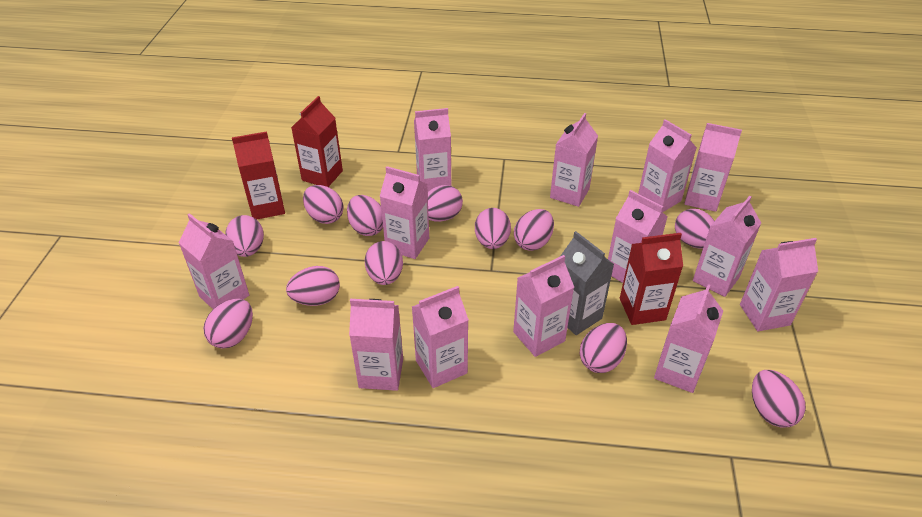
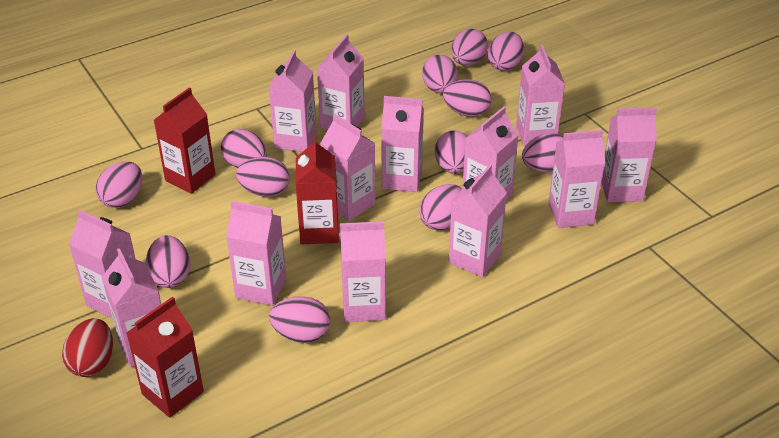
grey carton: 1 -> 0
red egg: 0 -> 1

